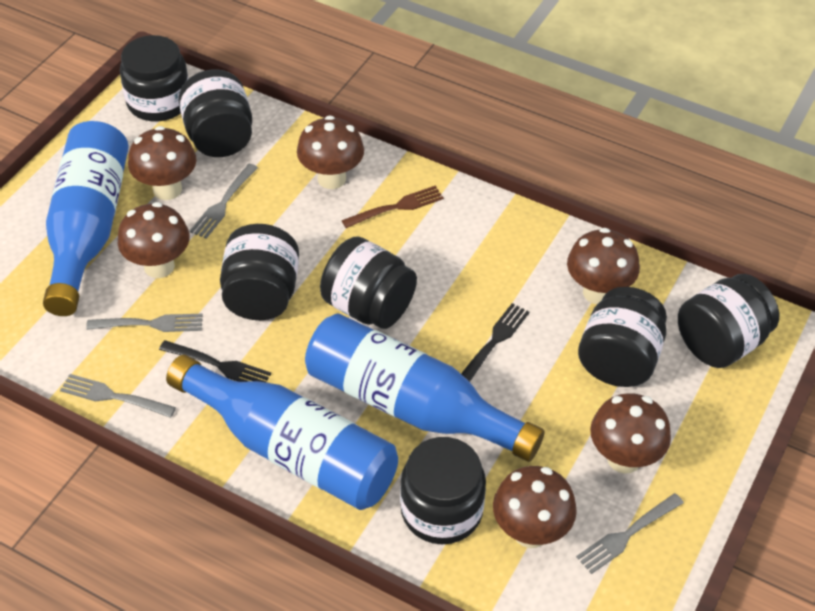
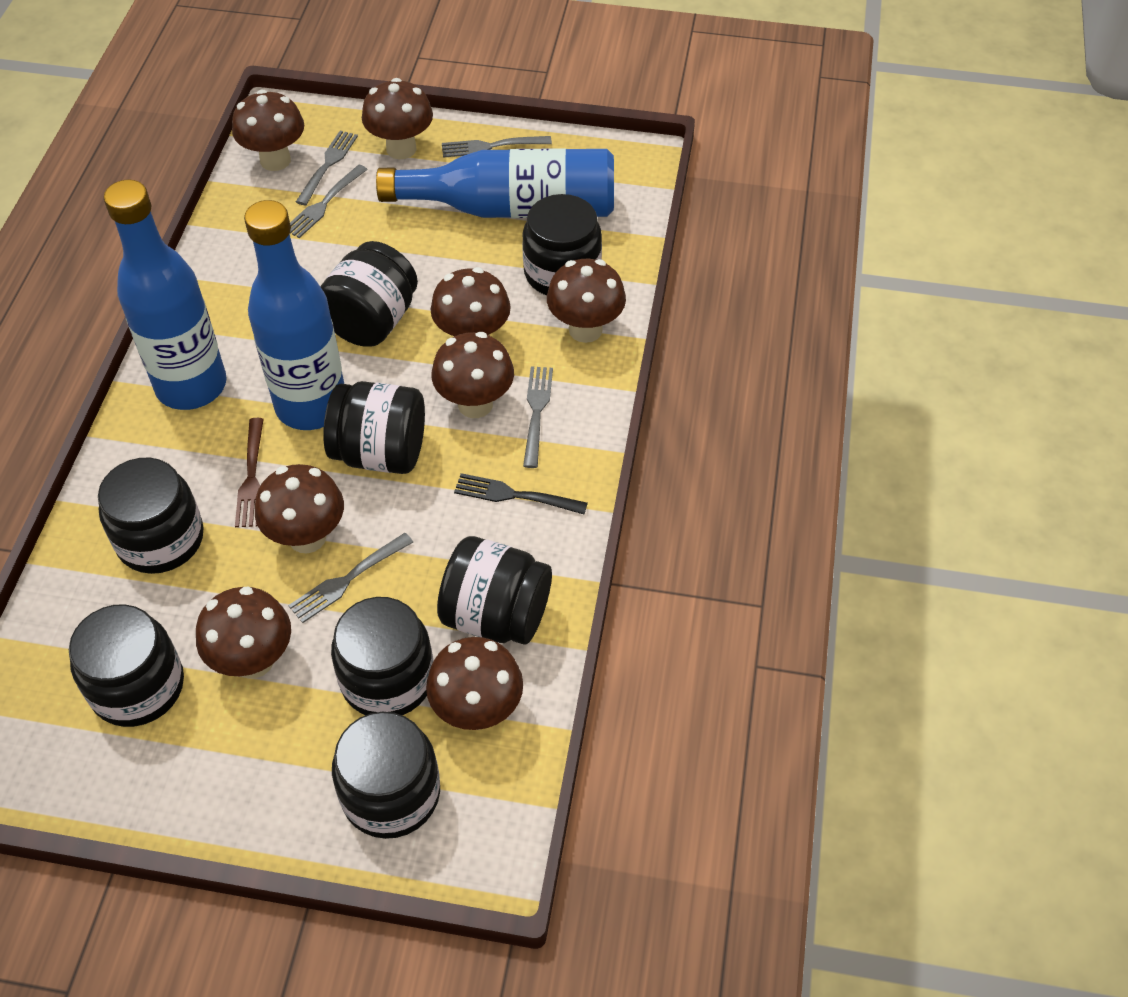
black fork: 2 -> 1
black jar: 7 -> 8
brown mushroom: 6 -> 8
grey fork: 4 -> 5

